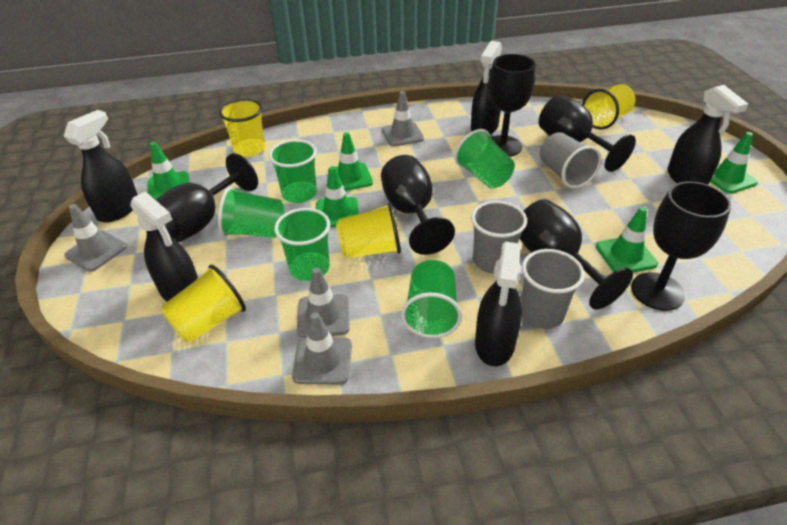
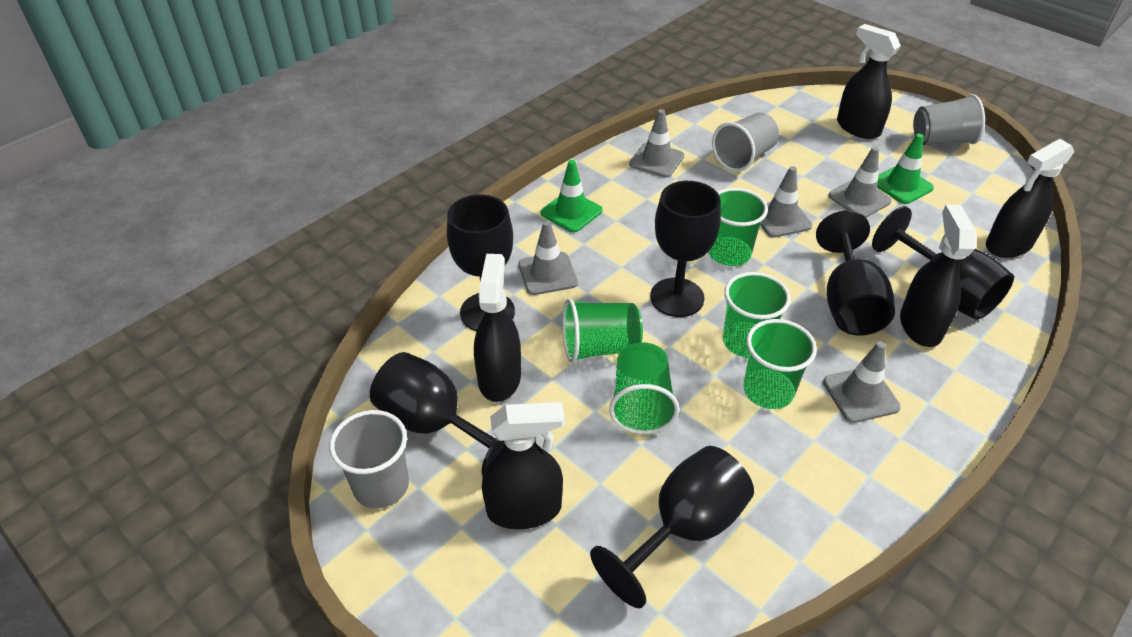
green traffic cone: 5 -> 2
grey traffic cone: 4 -> 5
yellow cup: 4 -> 0

